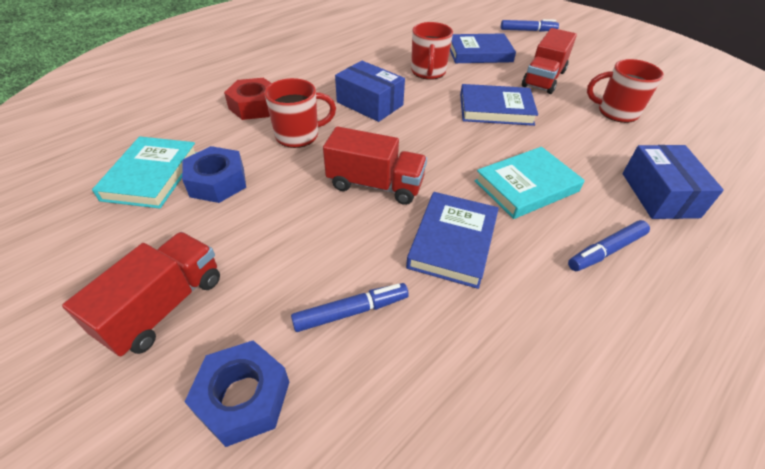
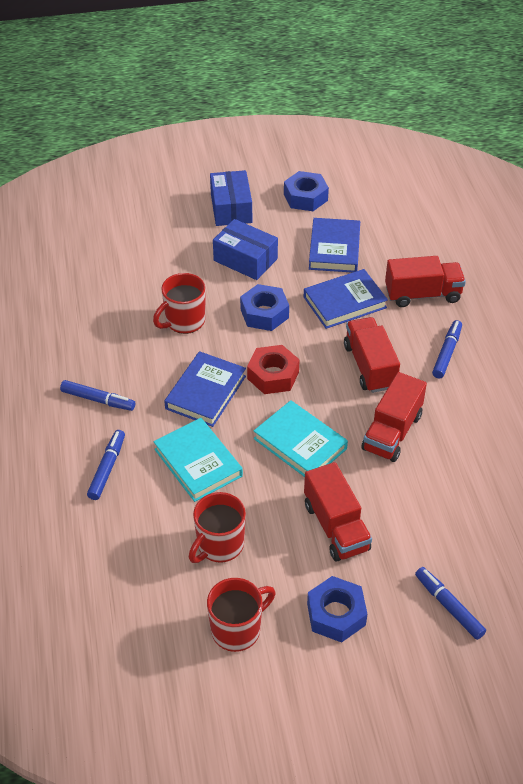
blue marker: 3 -> 4
blue nut: 2 -> 3
red truck: 3 -> 4

